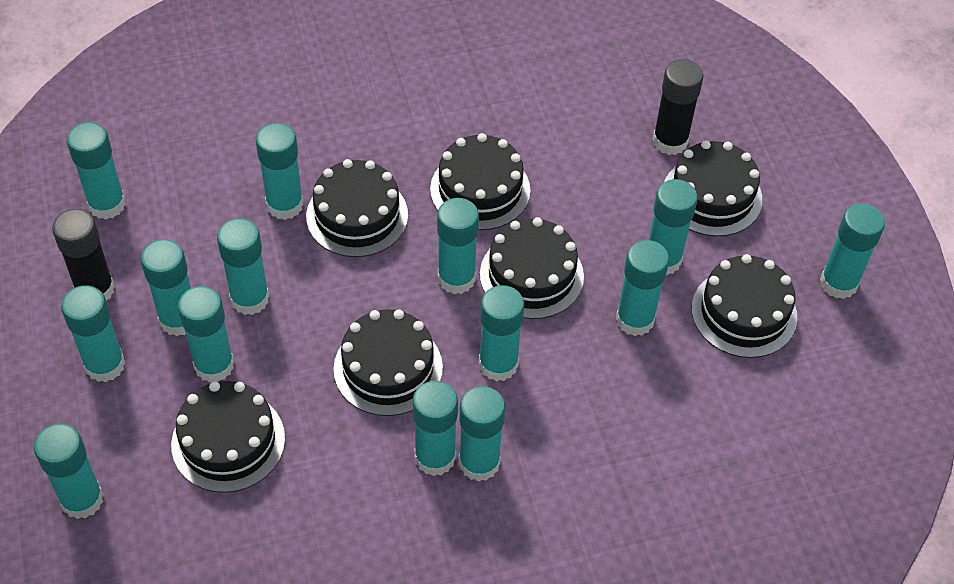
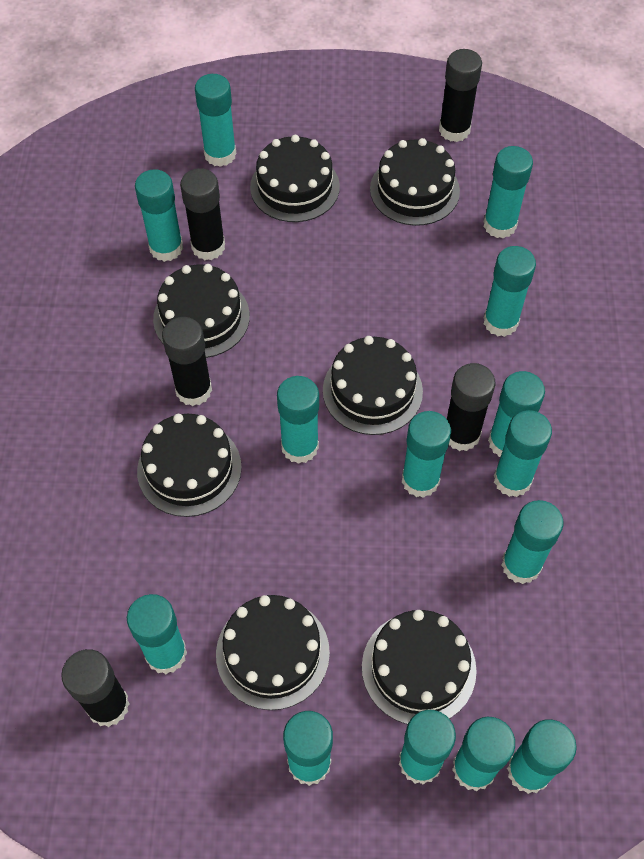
black glue stick: 2 -> 5

